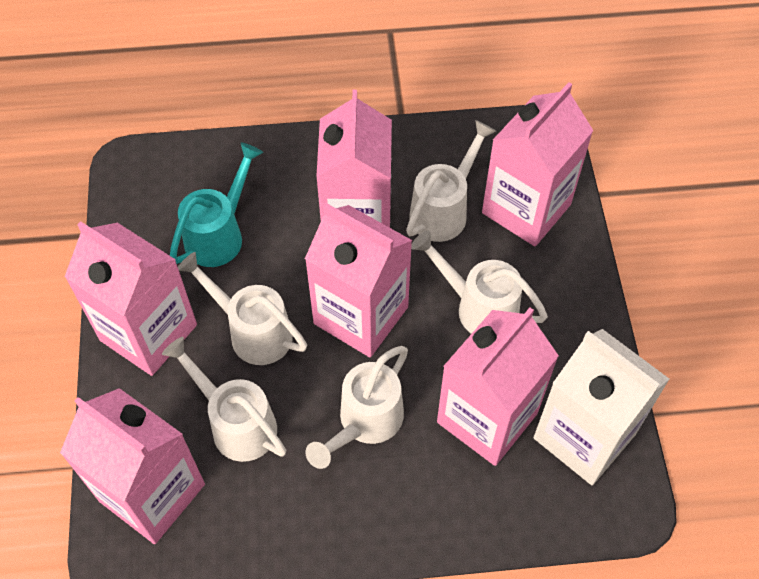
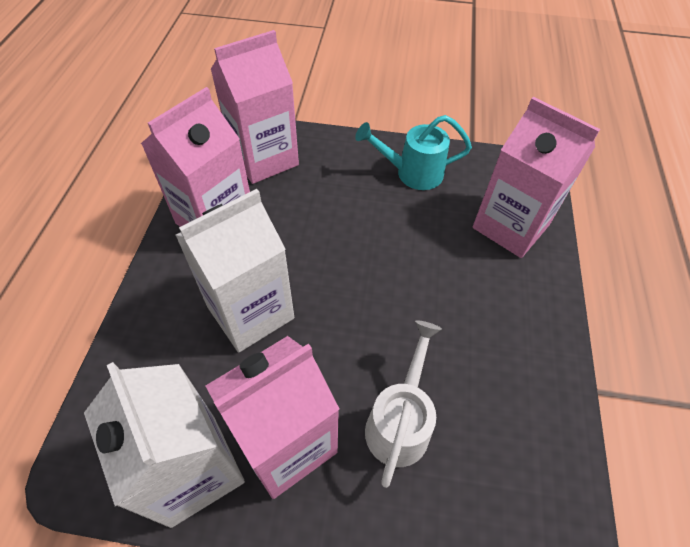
pink carton: 6 -> 4
white carton: 1 -> 2
white watering can: 5 -> 1

